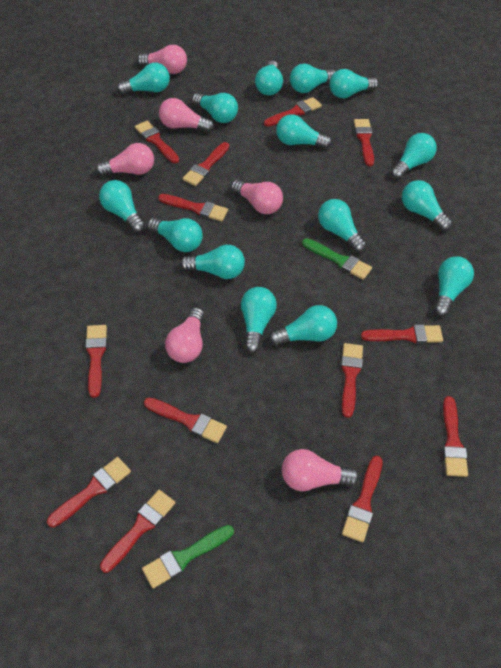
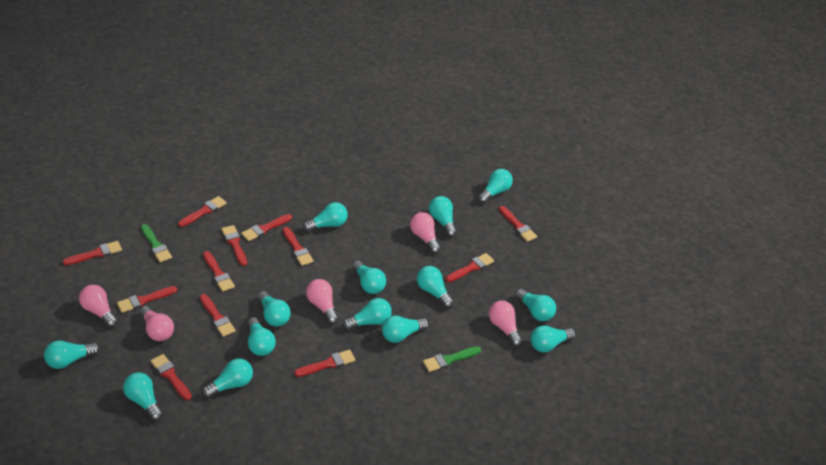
pink light bulb: 6 -> 5
red brush: 13 -> 12
turquoise light bulb: 15 -> 14

